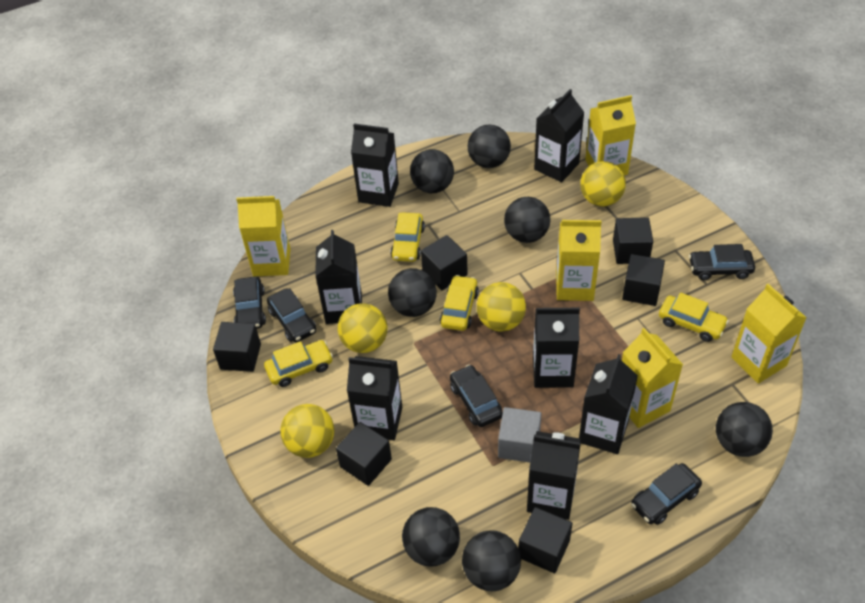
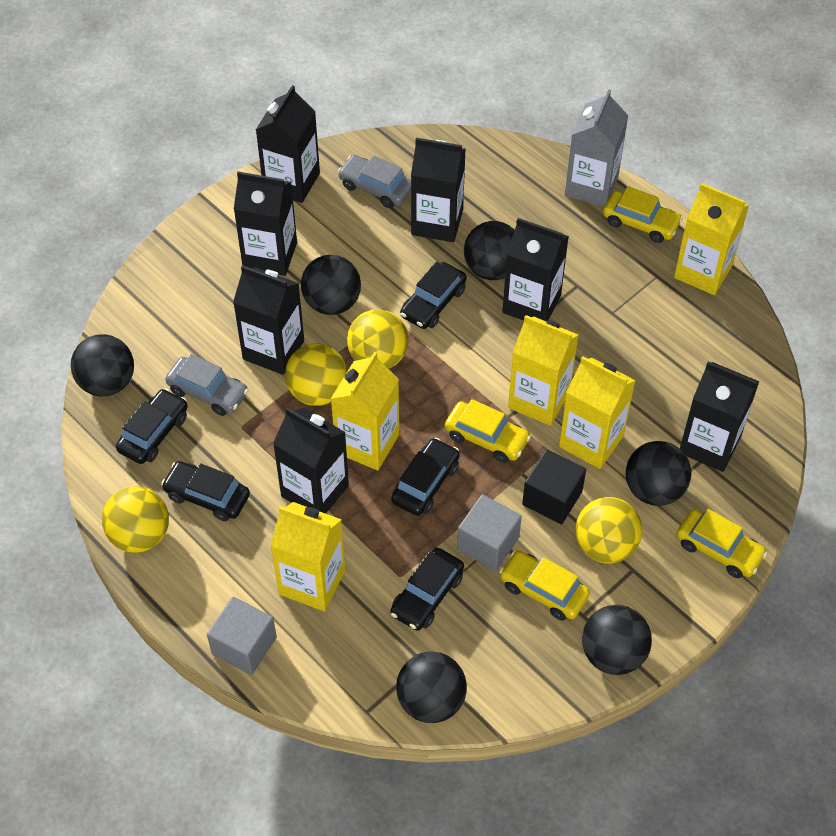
black ball: 7 -> 6
black cube: 6 -> 1
grey car: 0 -> 2
grey carton: 0 -> 1
grey cube: 1 -> 2

